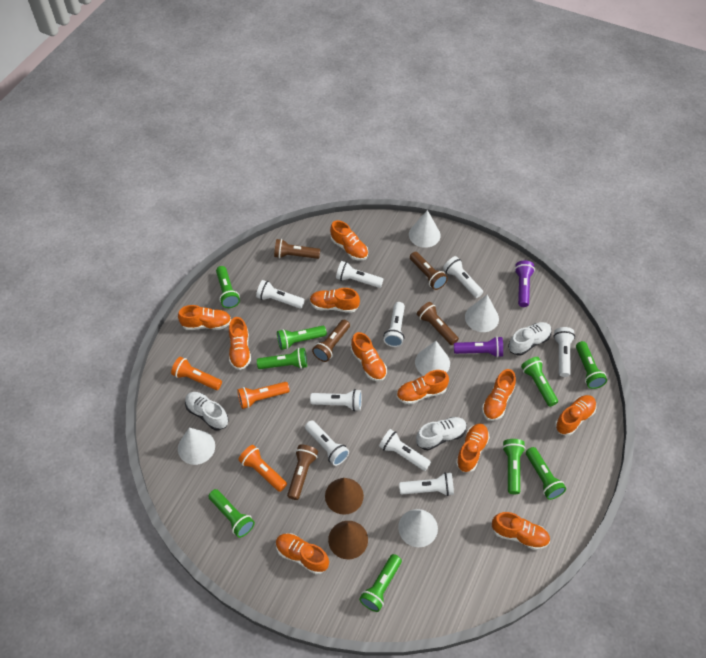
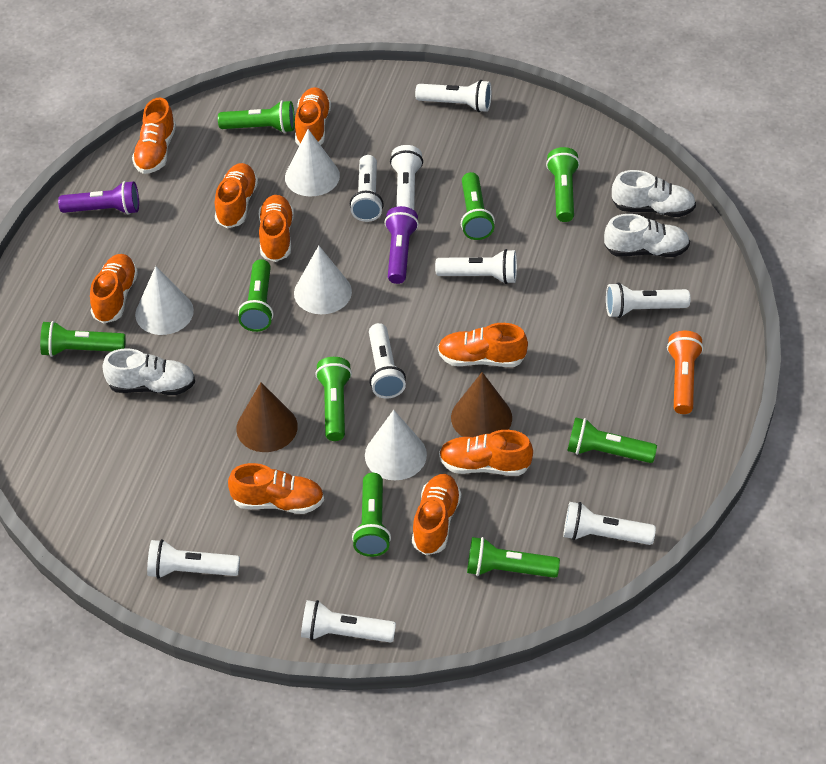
brown flashlight: 5 -> 0
orange flashlight: 3 -> 1
orange shoe: 11 -> 9
white cone: 5 -> 4

